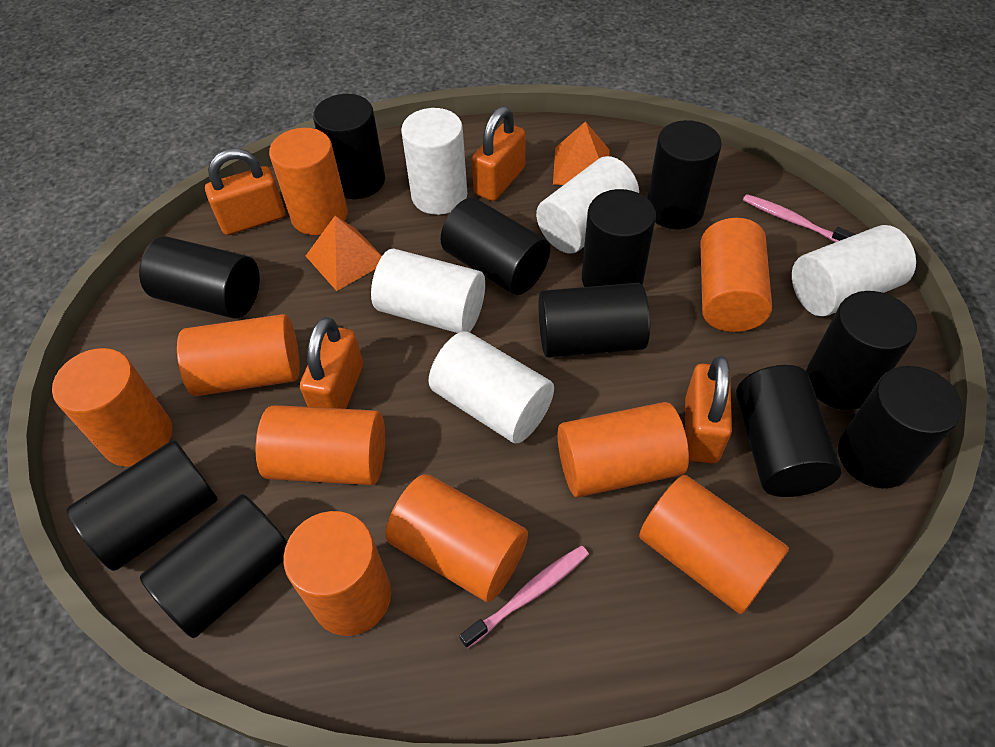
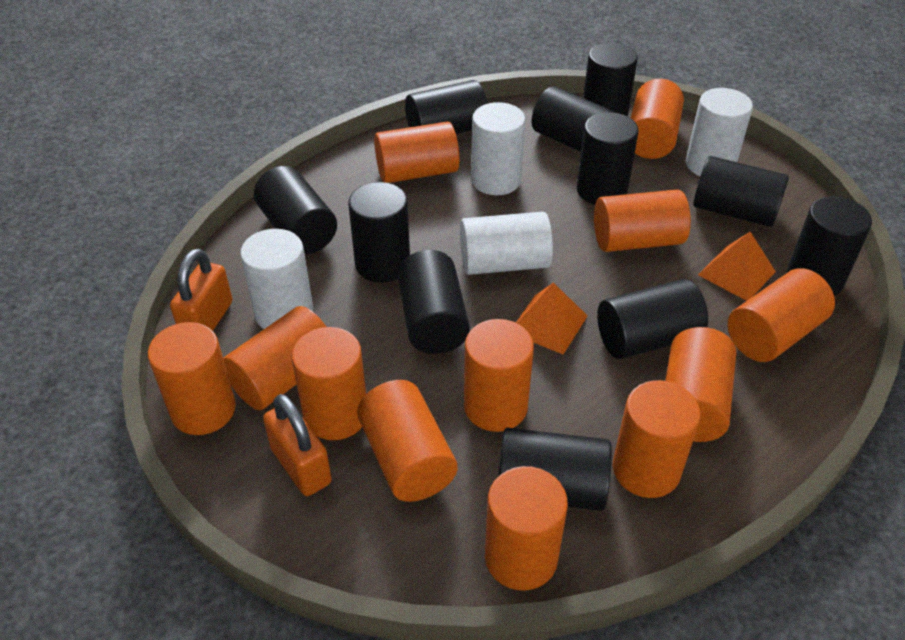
orange cylinder: 9 -> 12
orange padlock: 4 -> 2
pink toothbrush: 2 -> 0
white cylinder: 5 -> 4

